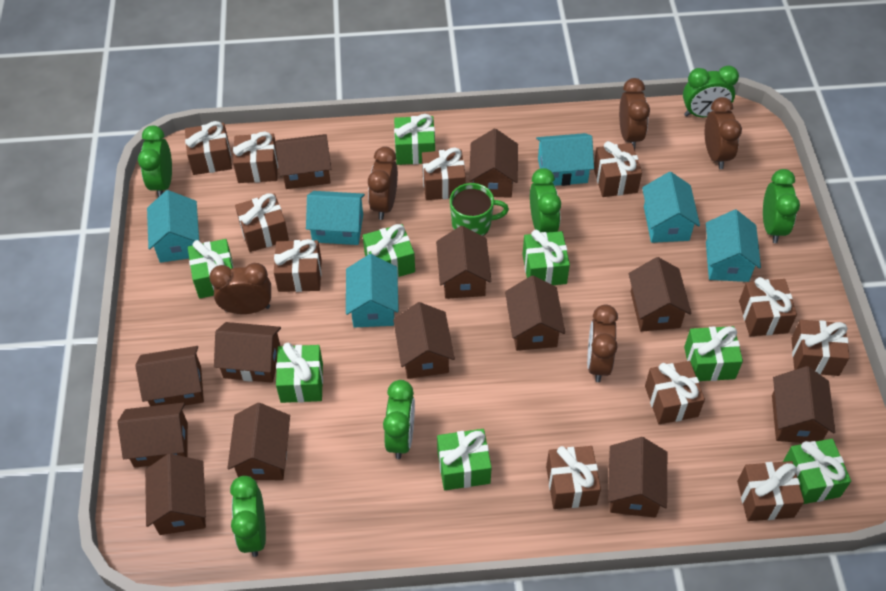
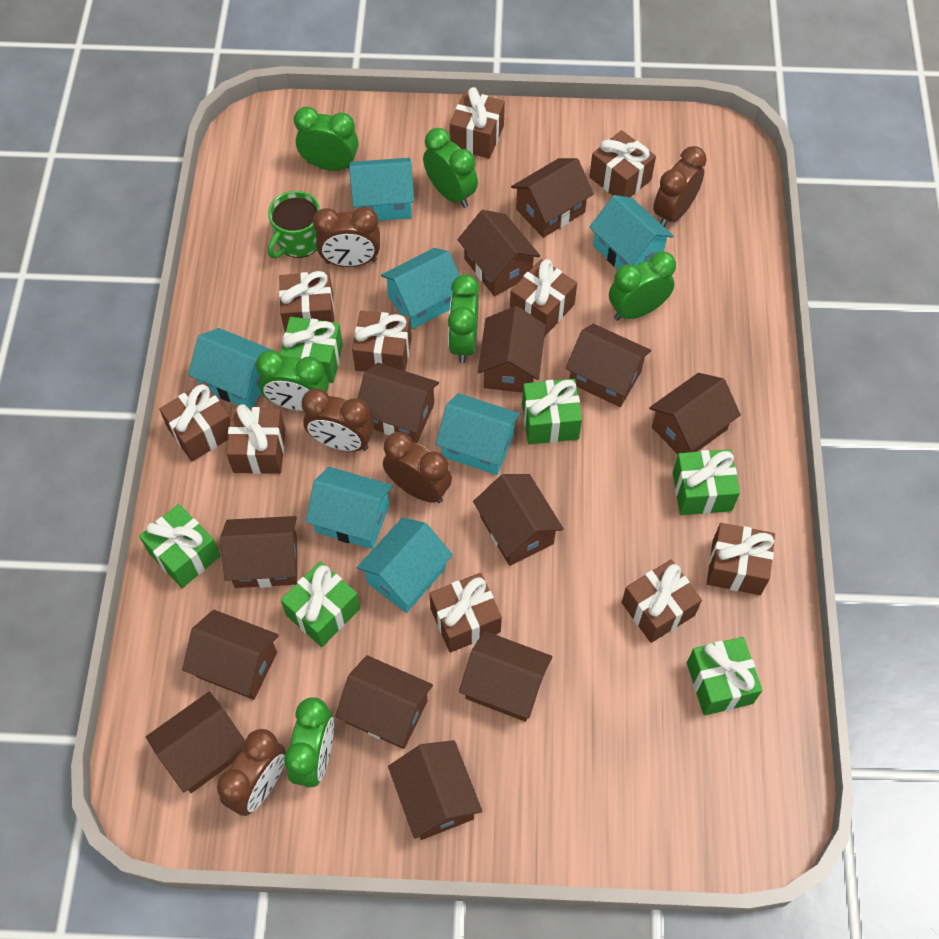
brown gift: 11 -> 10
green gift: 8 -> 6
turquoise house: 6 -> 7

